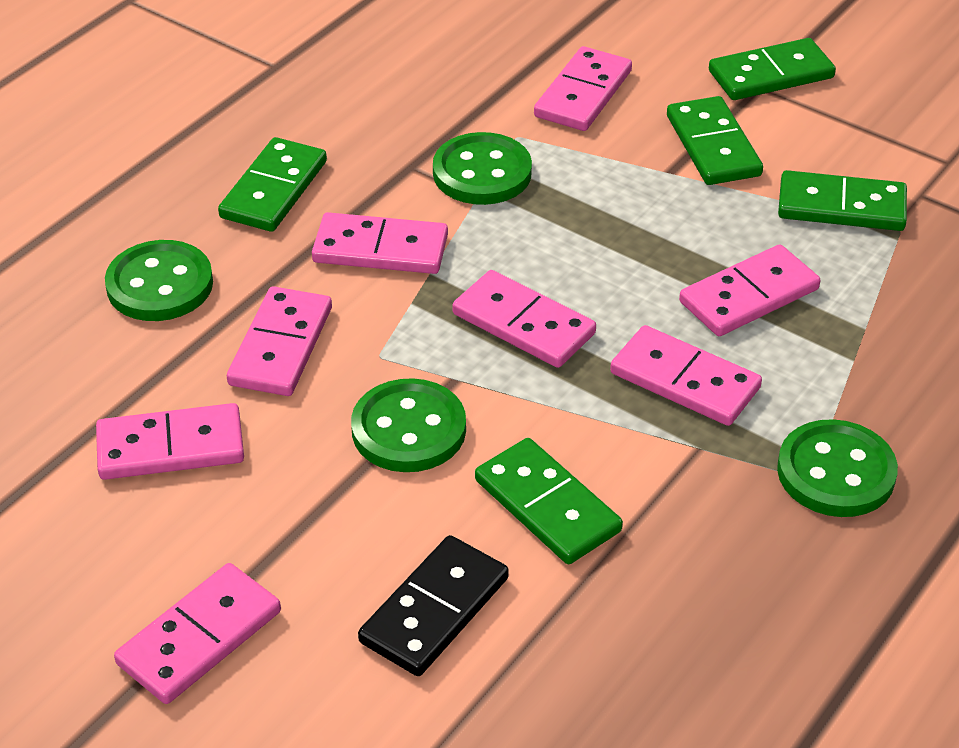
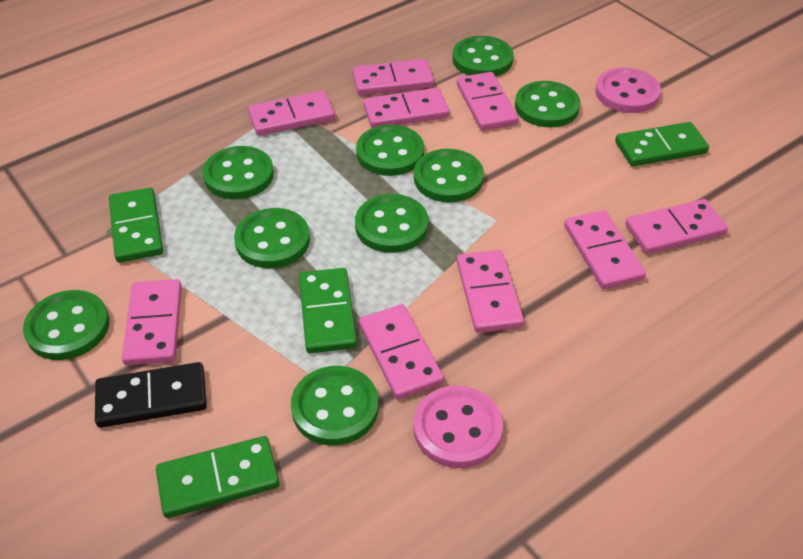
green button: 4 -> 9
green domino: 5 -> 4
pink button: 0 -> 2
pink domino: 8 -> 9

